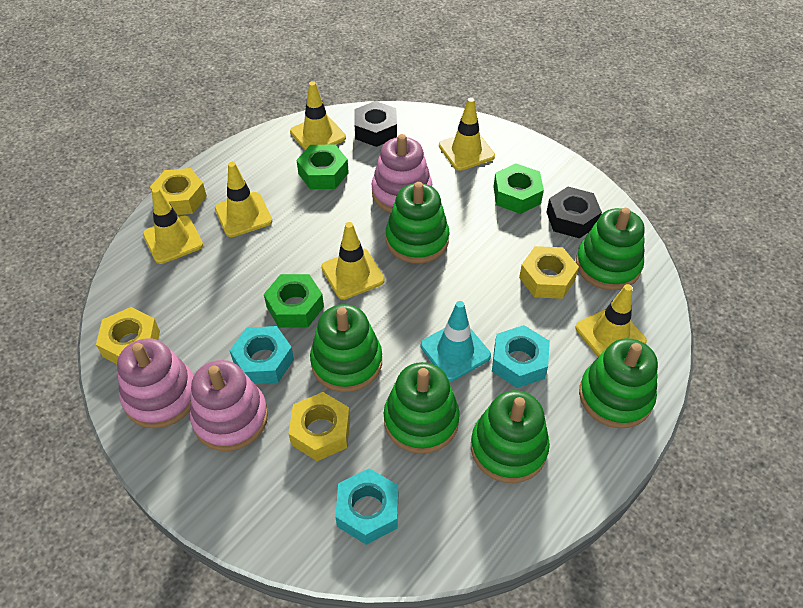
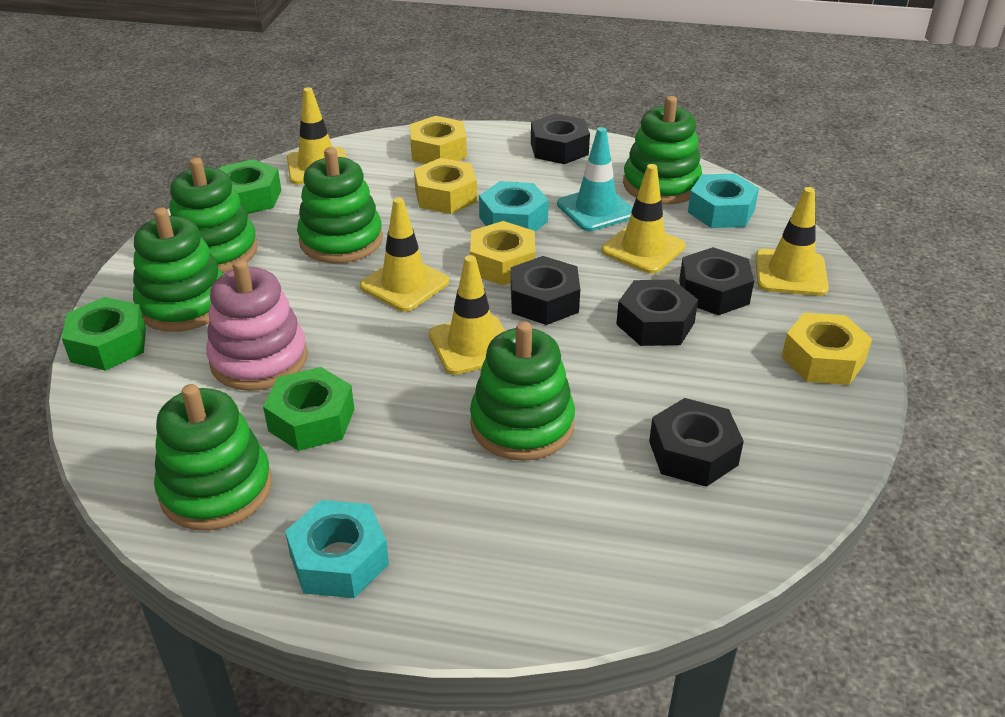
black nut: 2 -> 5
pink stacking toy: 3 -> 1
yellow traffic cone: 6 -> 5

